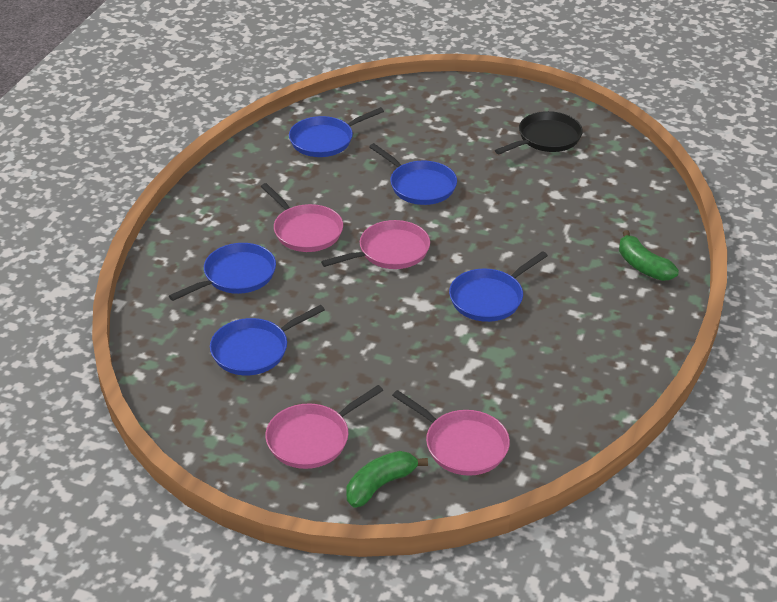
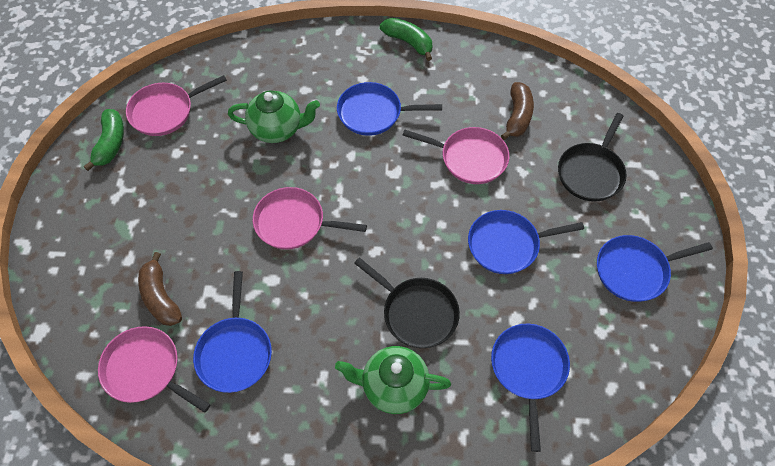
black pan: 1 -> 2
brown banana: 0 -> 2
green teapot: 0 -> 2

